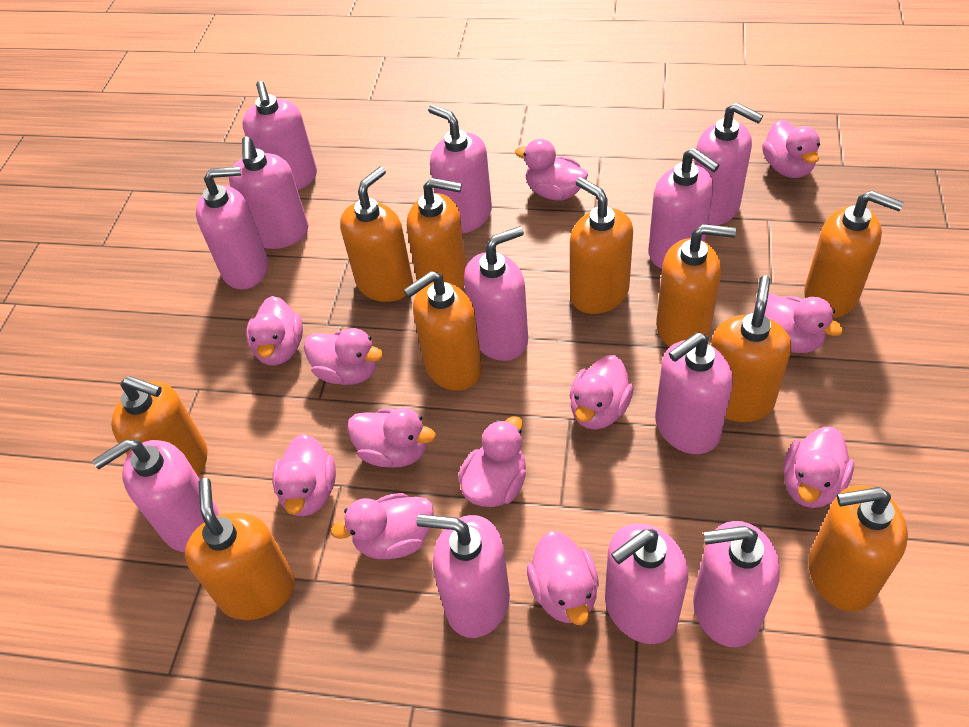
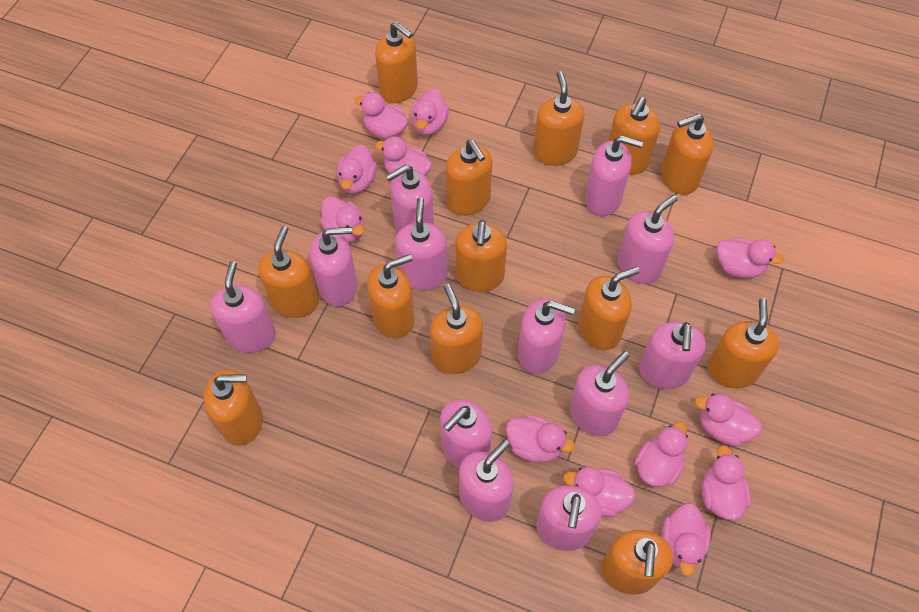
orange soap dispenser: 10 -> 13

